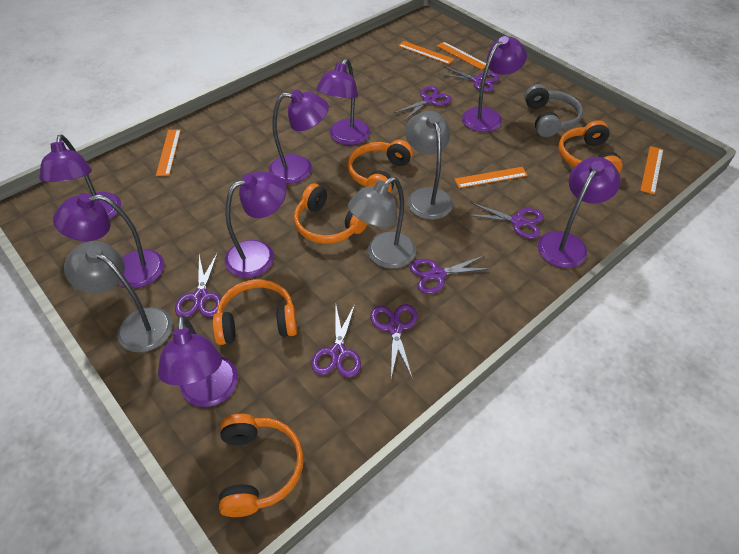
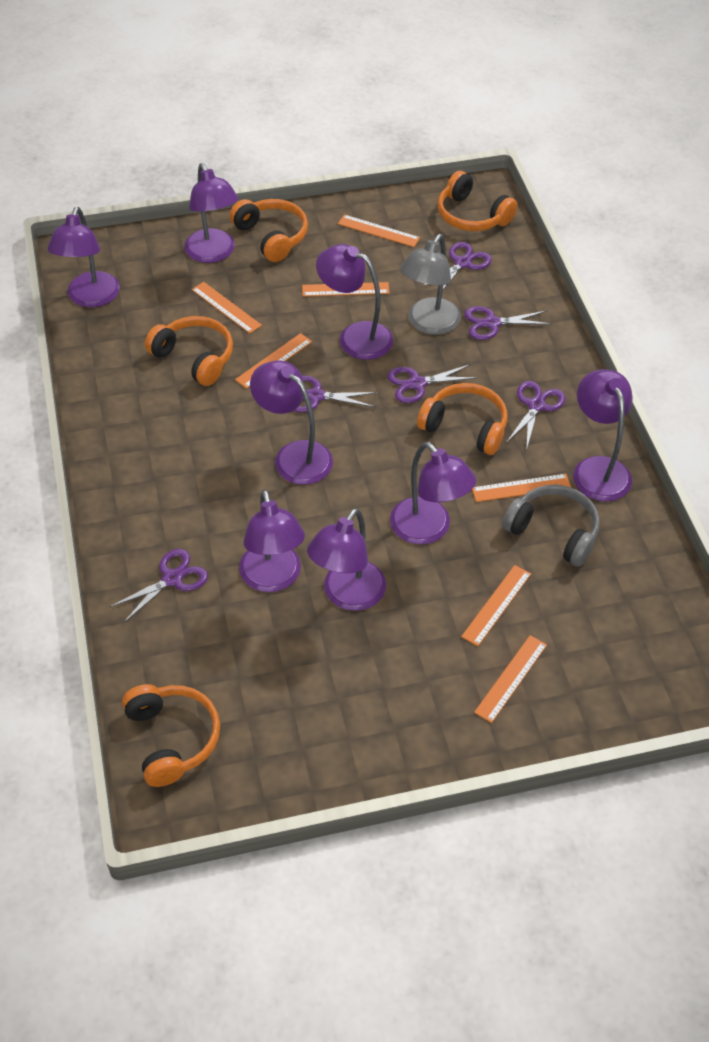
grey lamp: 3 -> 1
orange ruler: 5 -> 7
purple scissors: 7 -> 6

